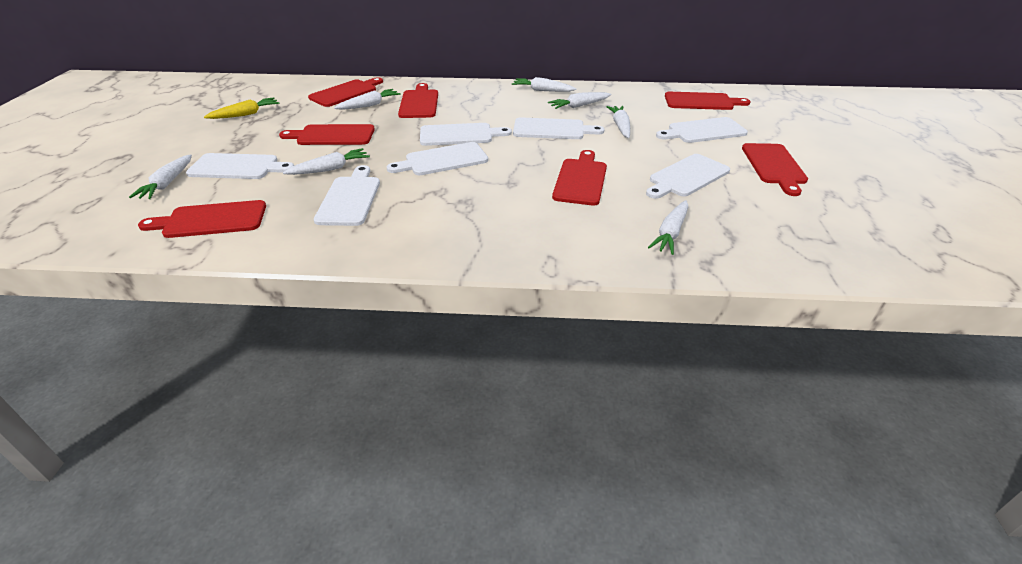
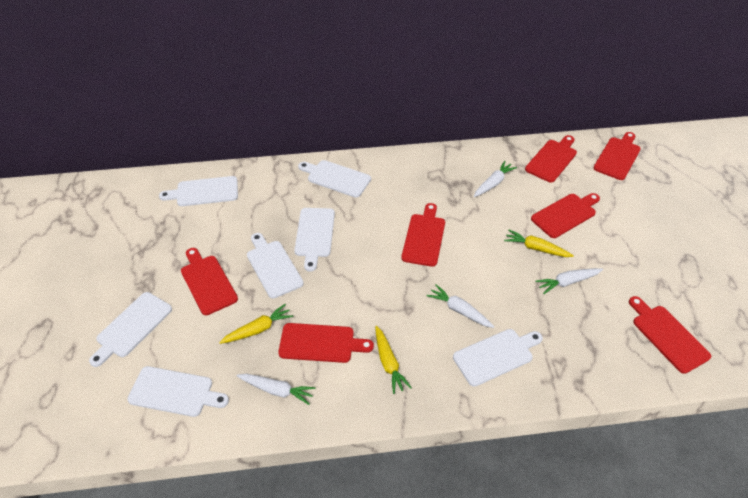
white carrot: 7 -> 4
yellow carrot: 1 -> 3

